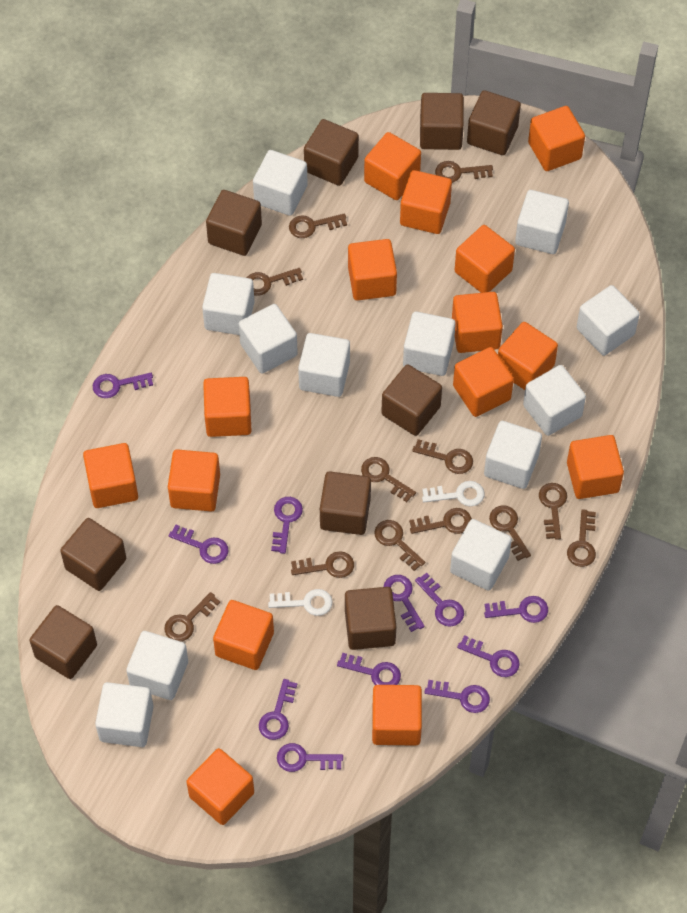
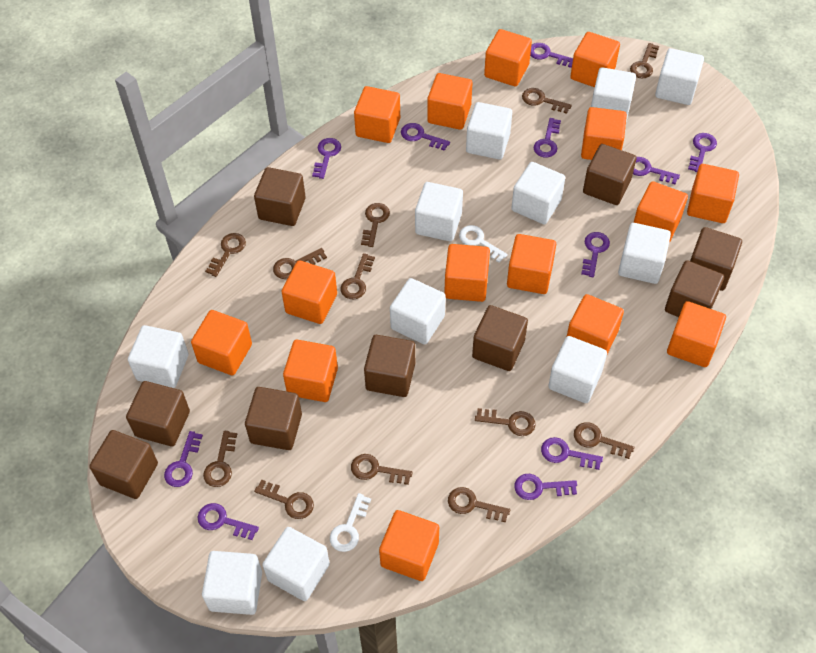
white cube: 12 -> 11

